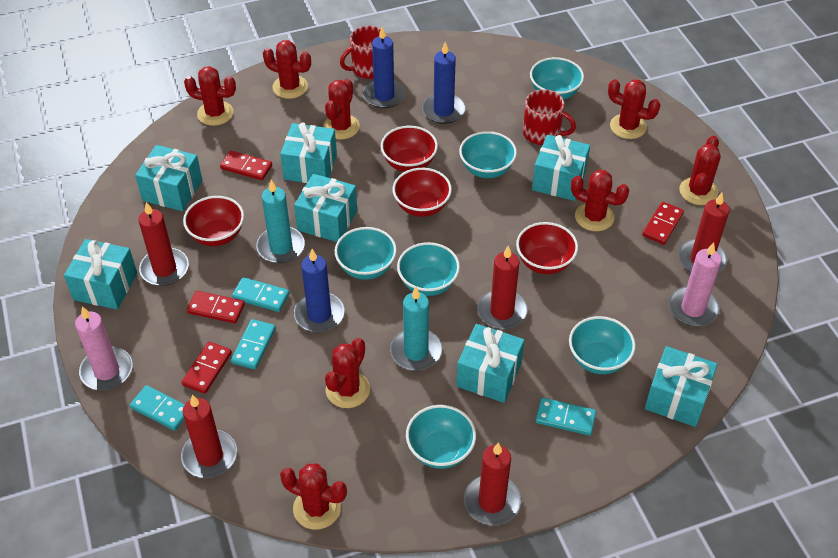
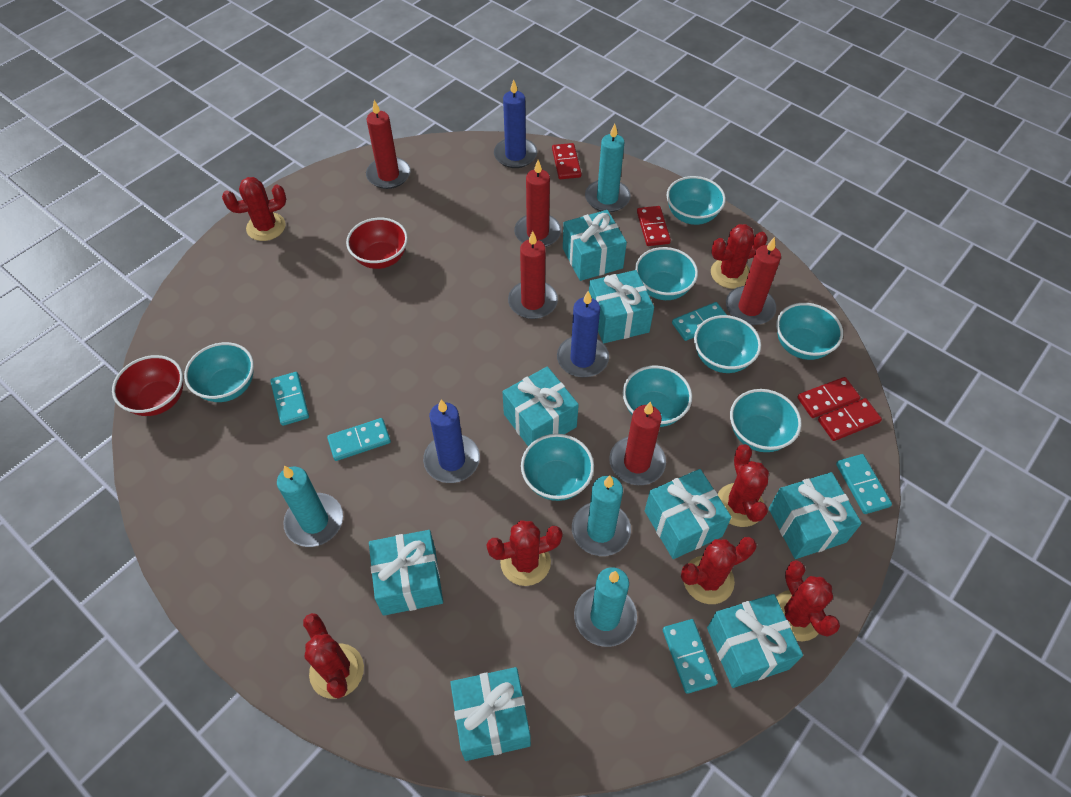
pink candle: 2 -> 0
red bowl: 4 -> 2
red cactus: 8 -> 7
red mug: 2 -> 0
turquoise bowl: 6 -> 8
turquoise candle: 2 -> 4
turquoise domino: 4 -> 5
turquoise gift: 7 -> 8

